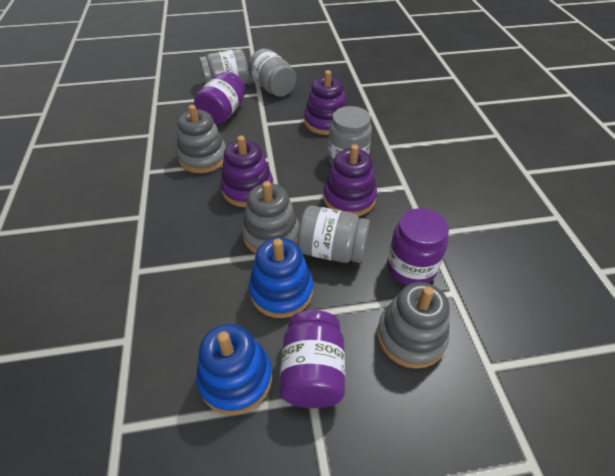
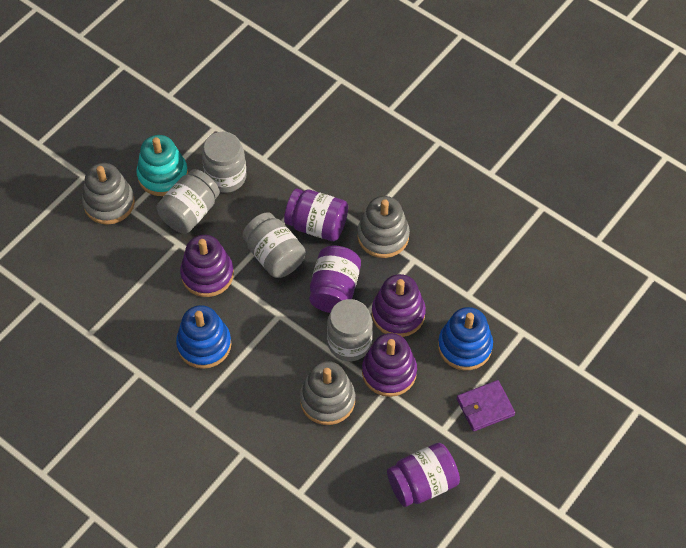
purple wallet: 0 -> 1
turquoise stacking toy: 0 -> 1

